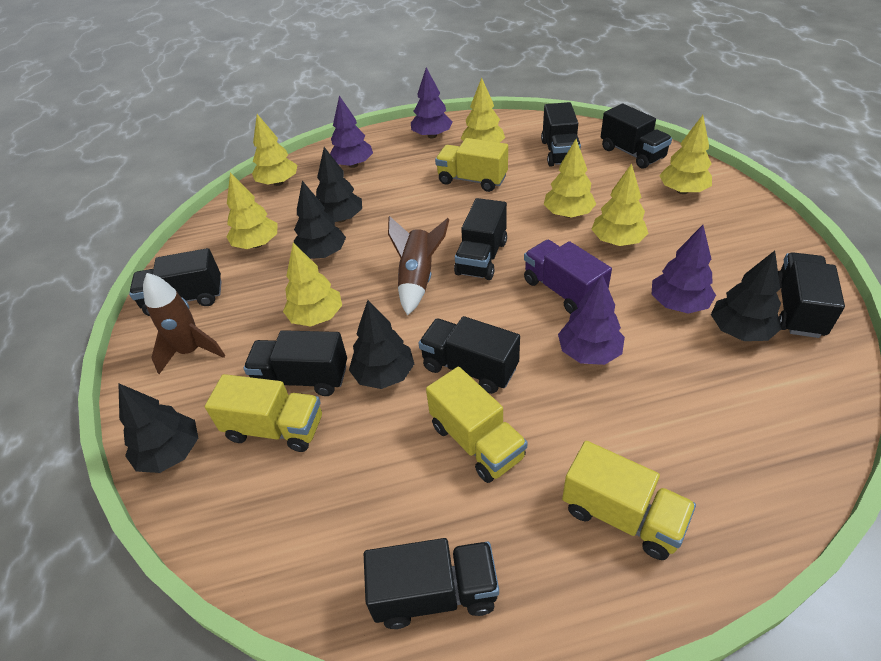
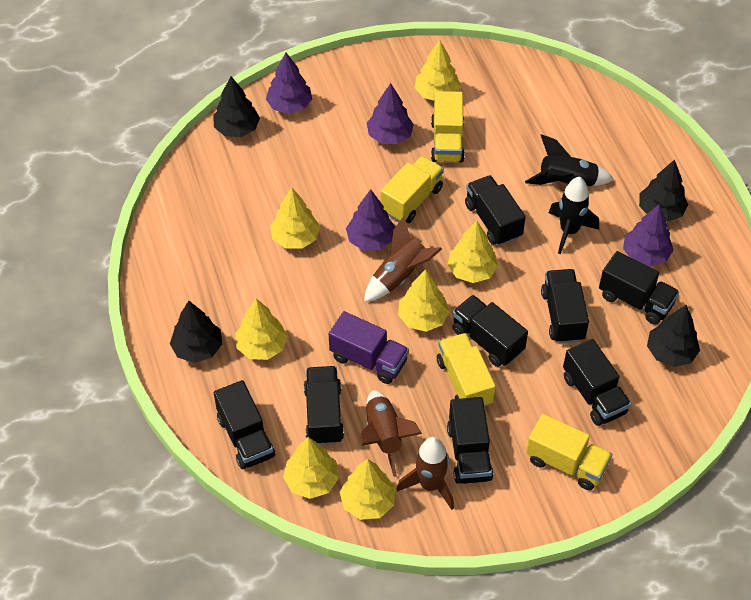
black rocket: 0 -> 2
black tree: 5 -> 4
brown rocket: 2 -> 3

